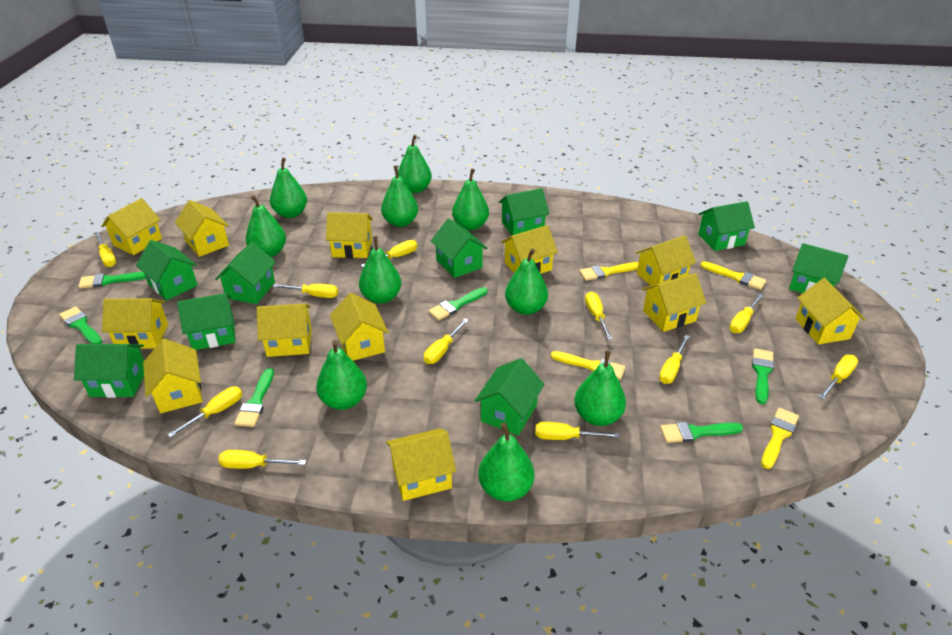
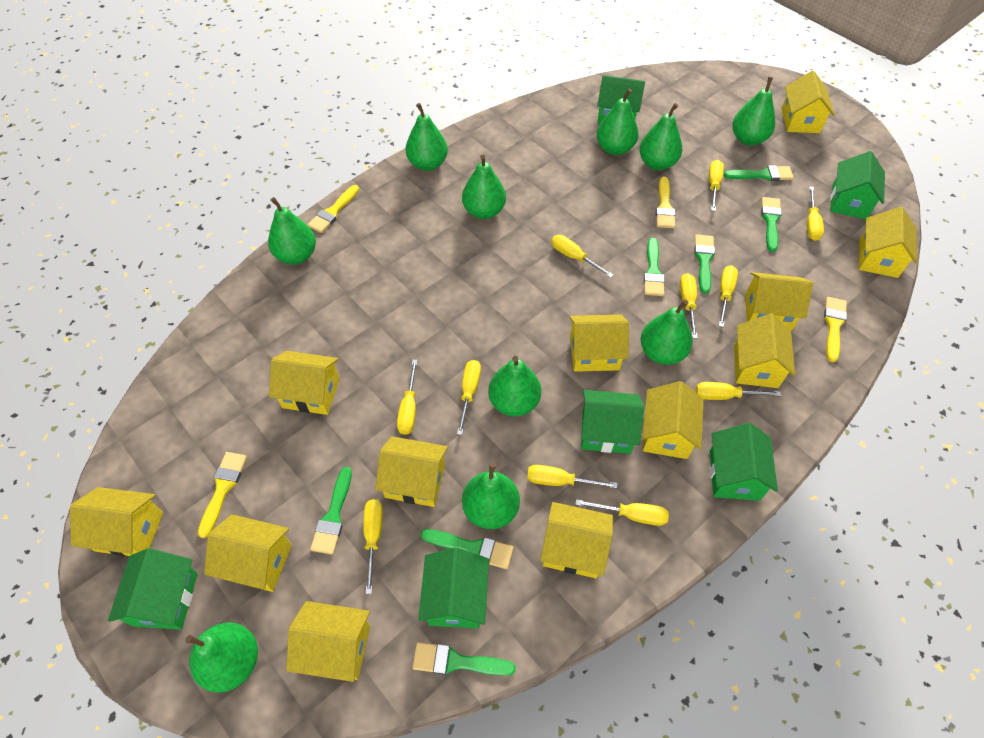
green brush: 6 -> 7
green house: 9 -> 6

